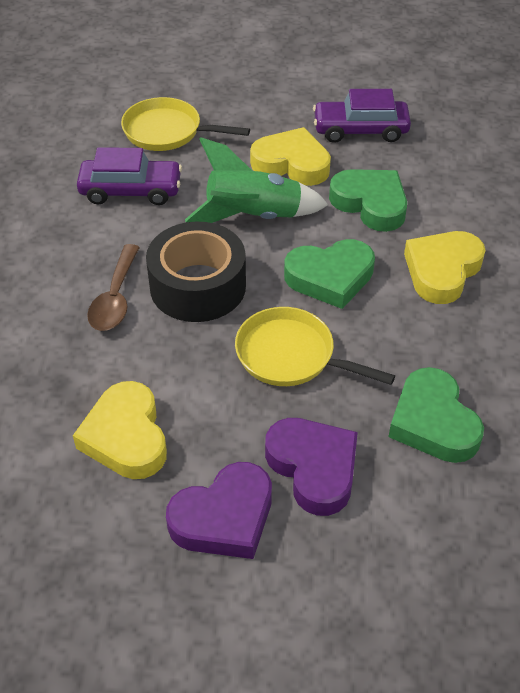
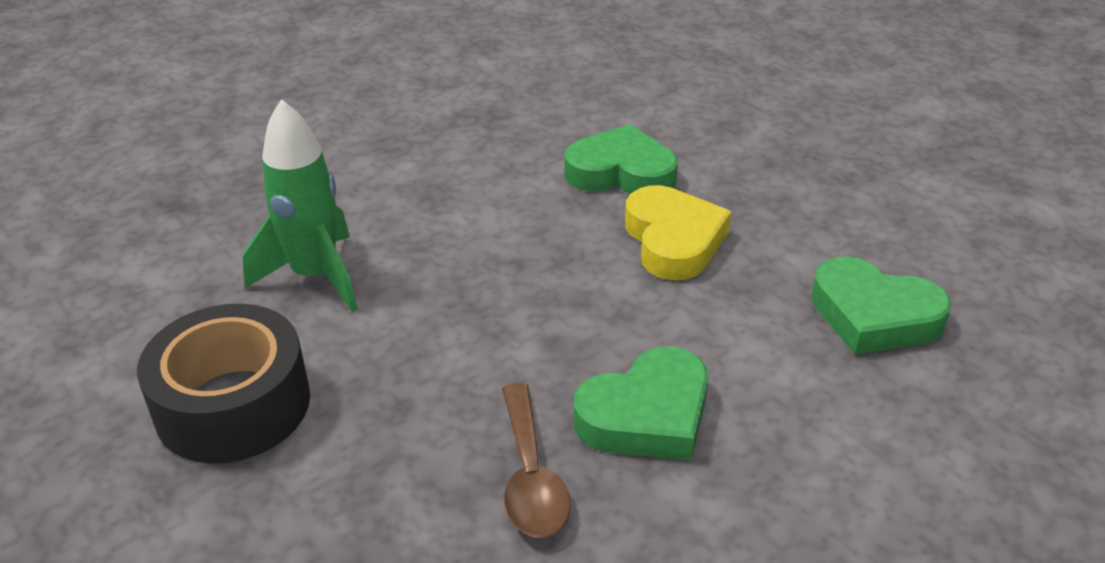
purple car: 2 -> 0
purple heart: 2 -> 0
yellow heart: 3 -> 1
yellow pan: 2 -> 0

